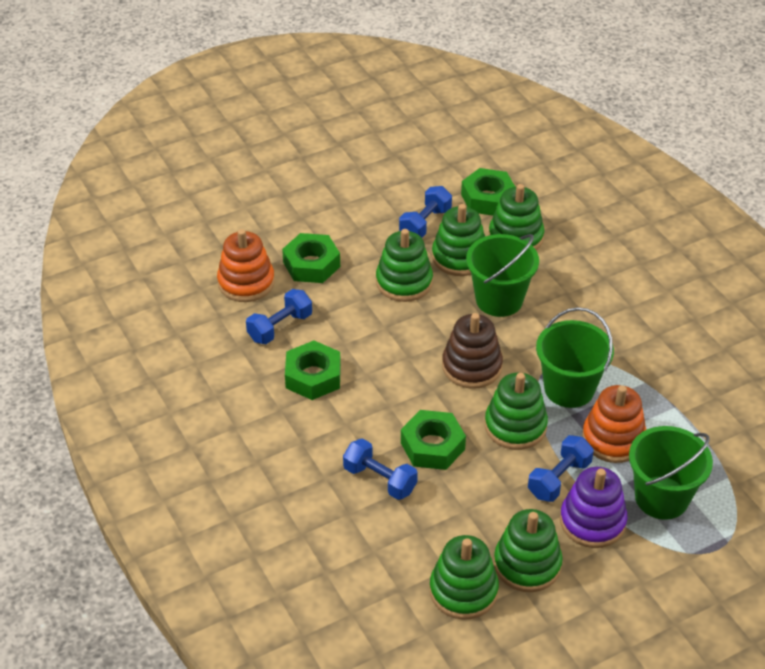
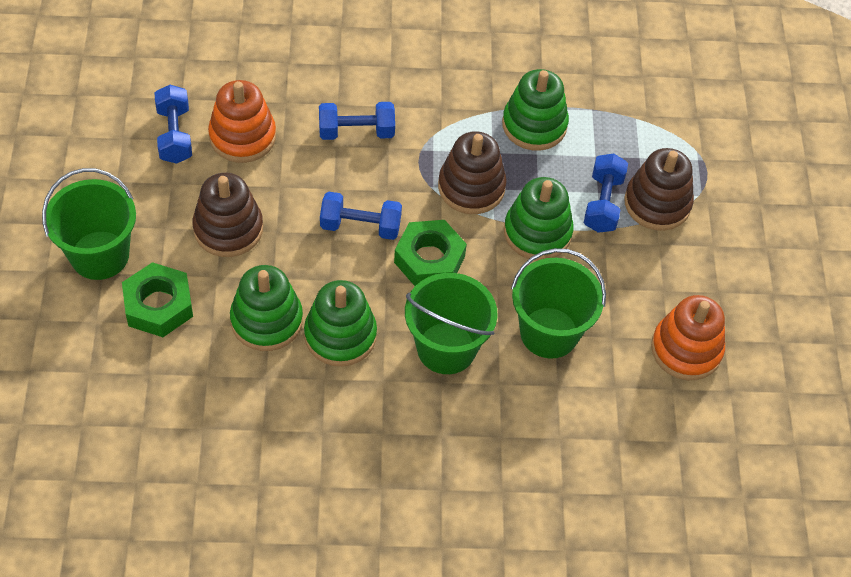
brown stacking toy: 1 -> 3
green nut: 4 -> 2
green stacking toy: 6 -> 4
purple stacking toy: 1 -> 0

